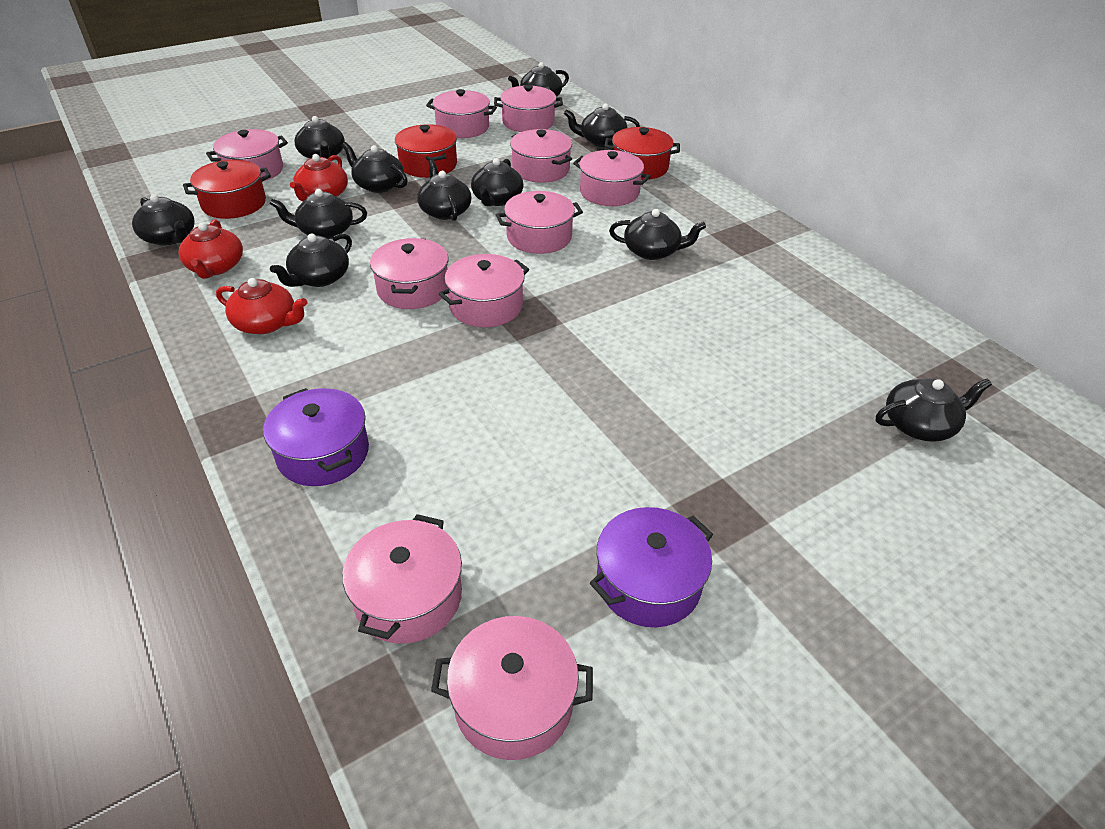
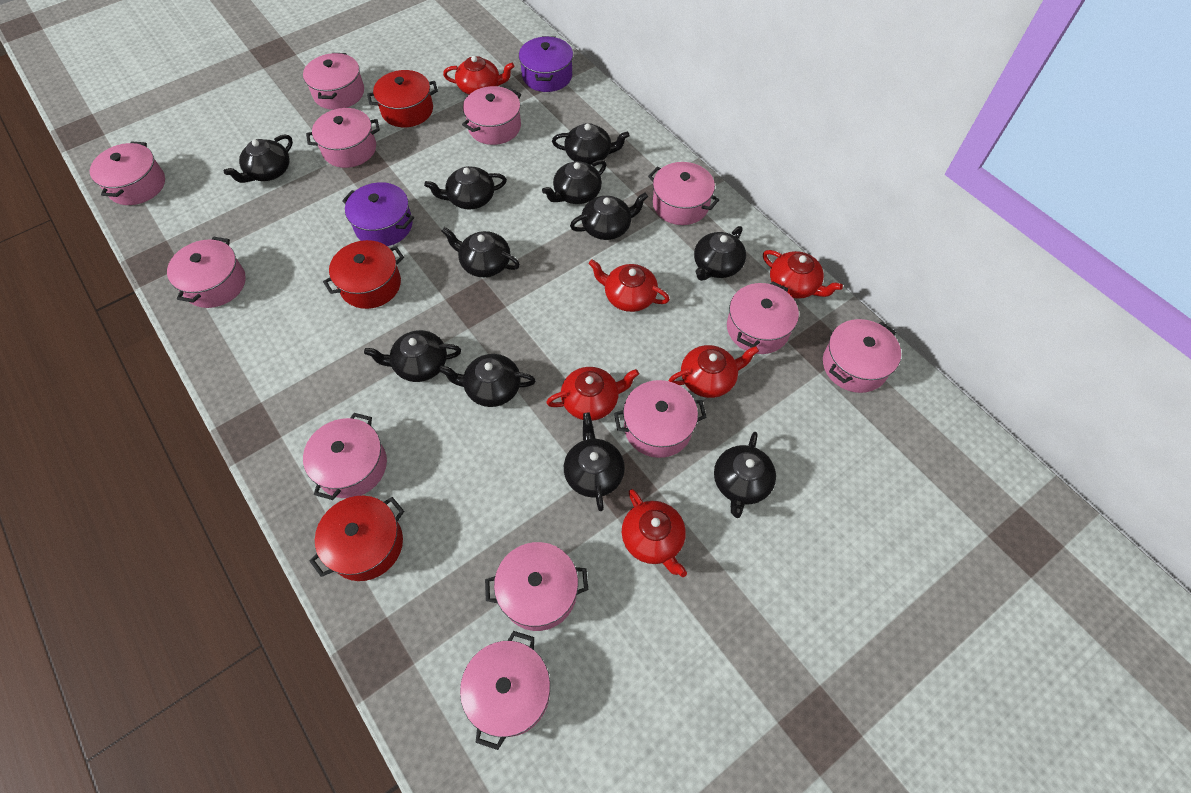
pink pot: 10 -> 12
red teapot: 3 -> 6

